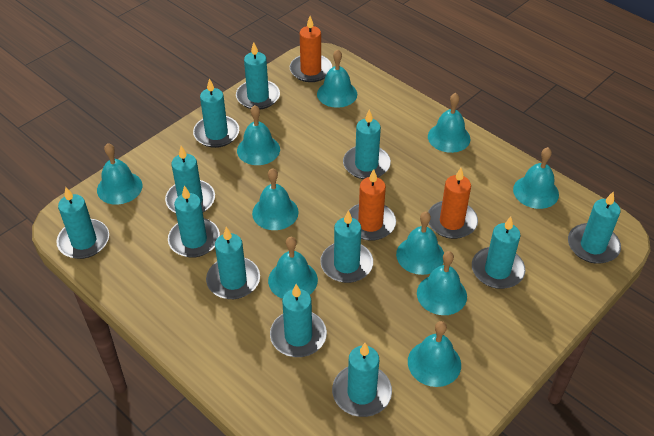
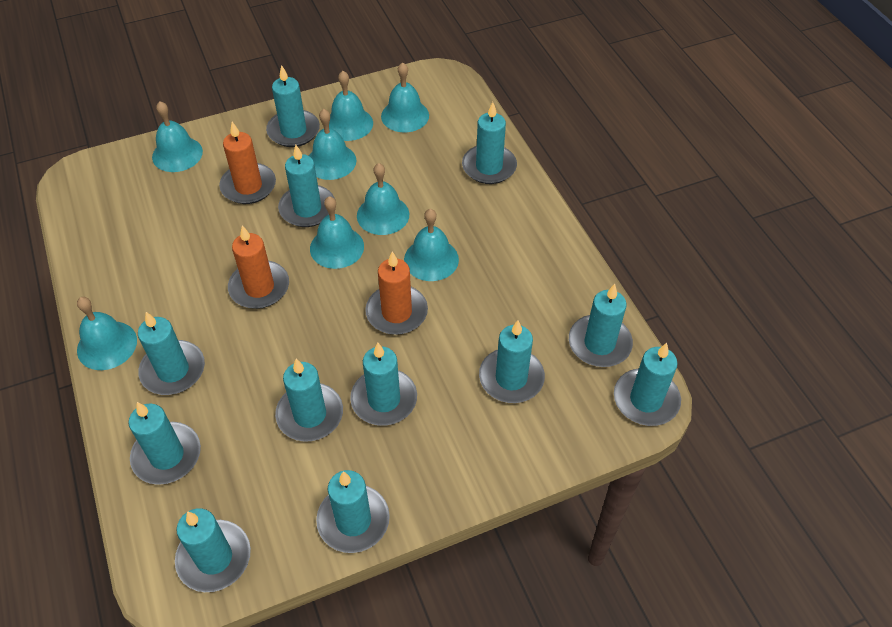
turquoise bell: 10 -> 8

